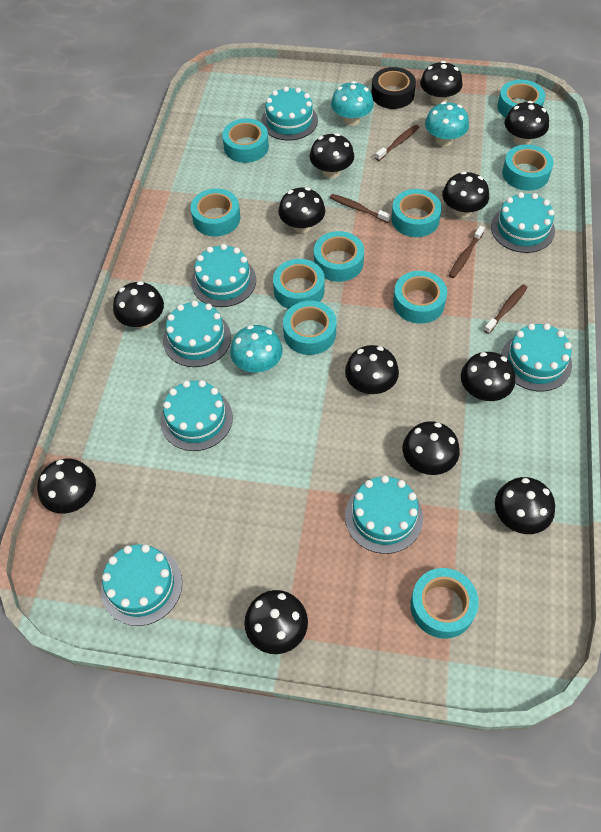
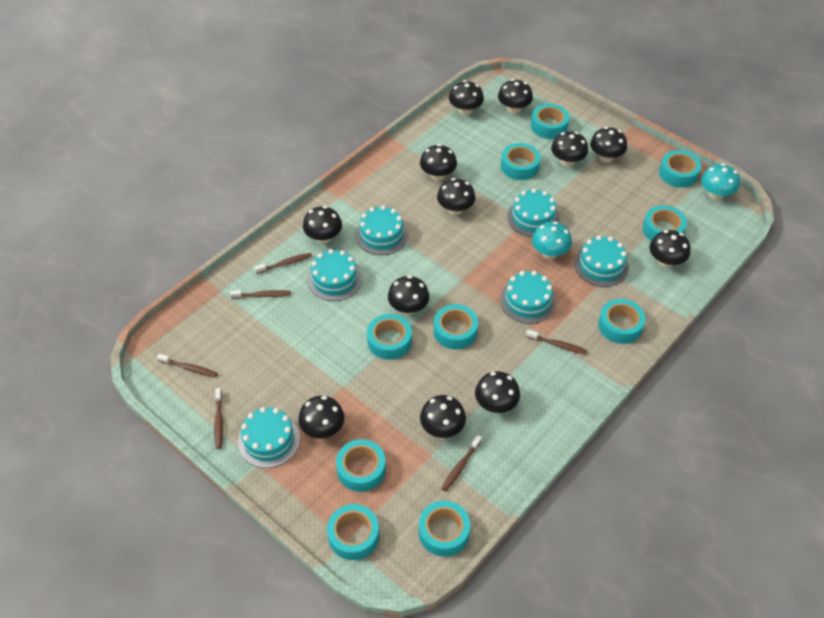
black tape: 1 -> 0
brown toothbrush: 4 -> 6
turquoise cake: 8 -> 6
turquoise mushroom: 3 -> 2

